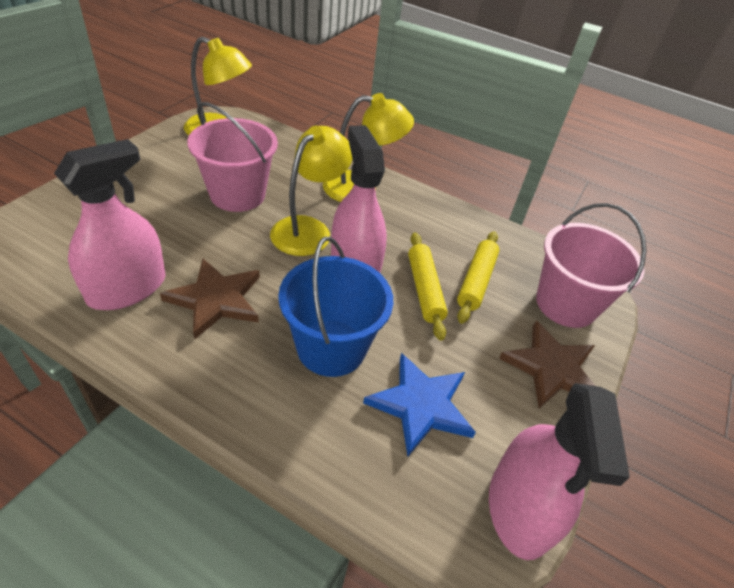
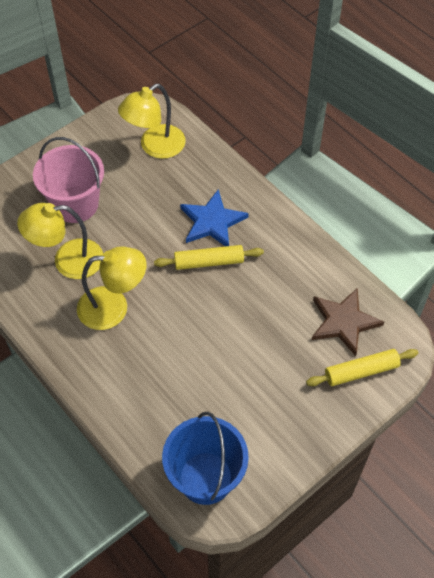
brown star: 2 -> 1
pink bucket: 2 -> 1
pink spray bottle: 3 -> 0

